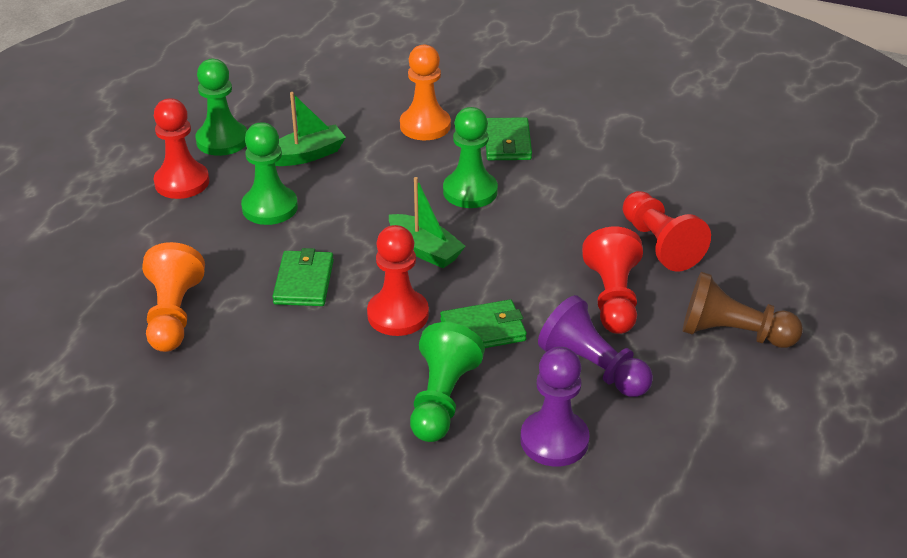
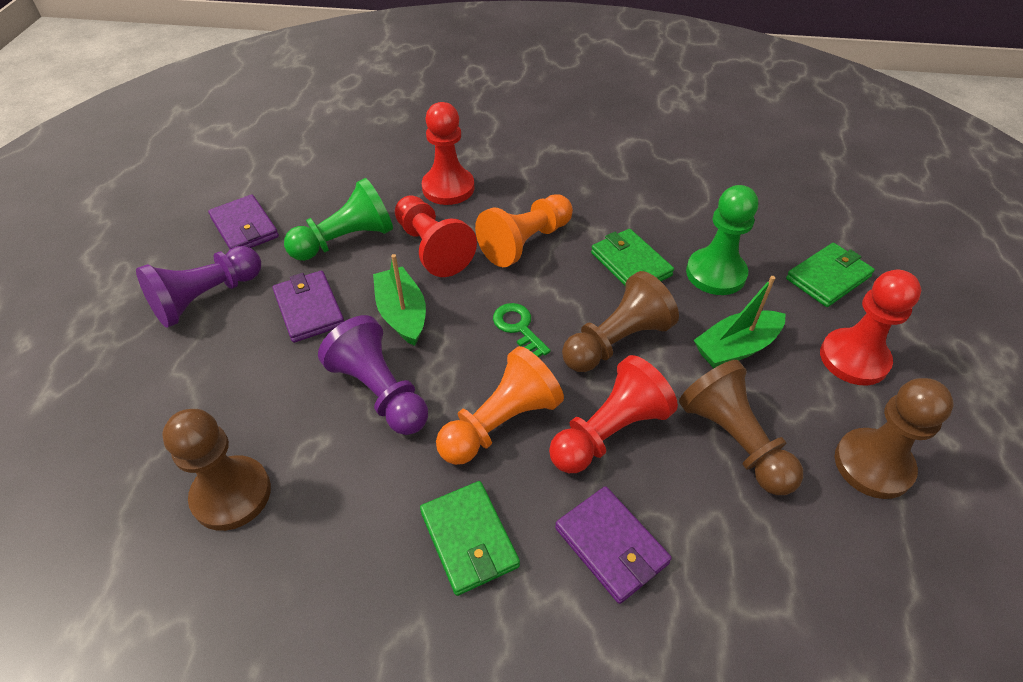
brown pawn: 1 -> 4
green key: 0 -> 1
green pawn: 4 -> 2
purple wallet: 0 -> 3

